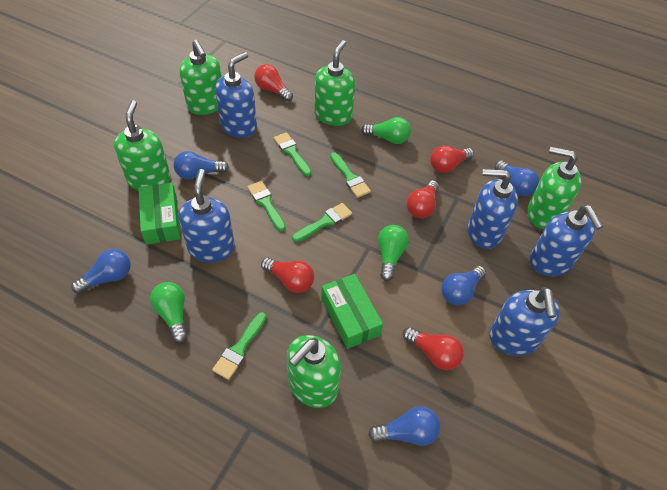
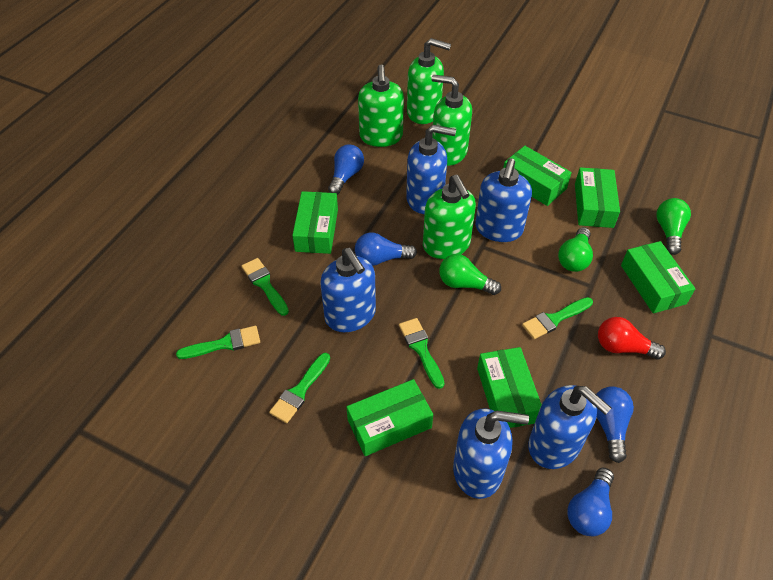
blue light bulb: 5 -> 4
green box: 2 -> 6
green soap dispenser: 5 -> 4
red light bulb: 5 -> 1

